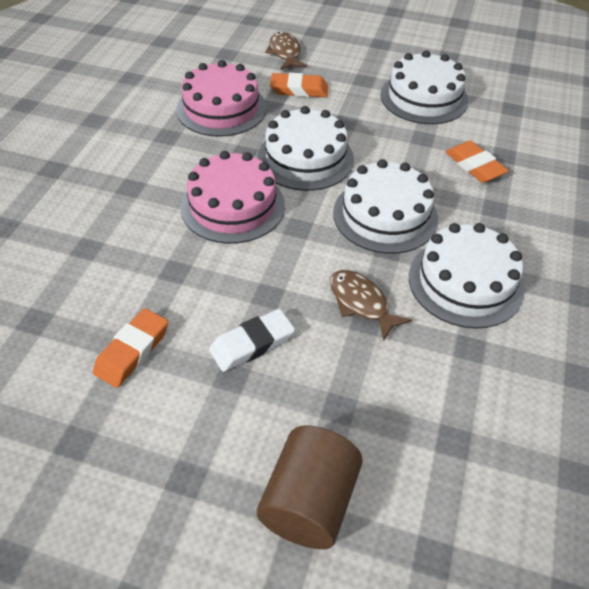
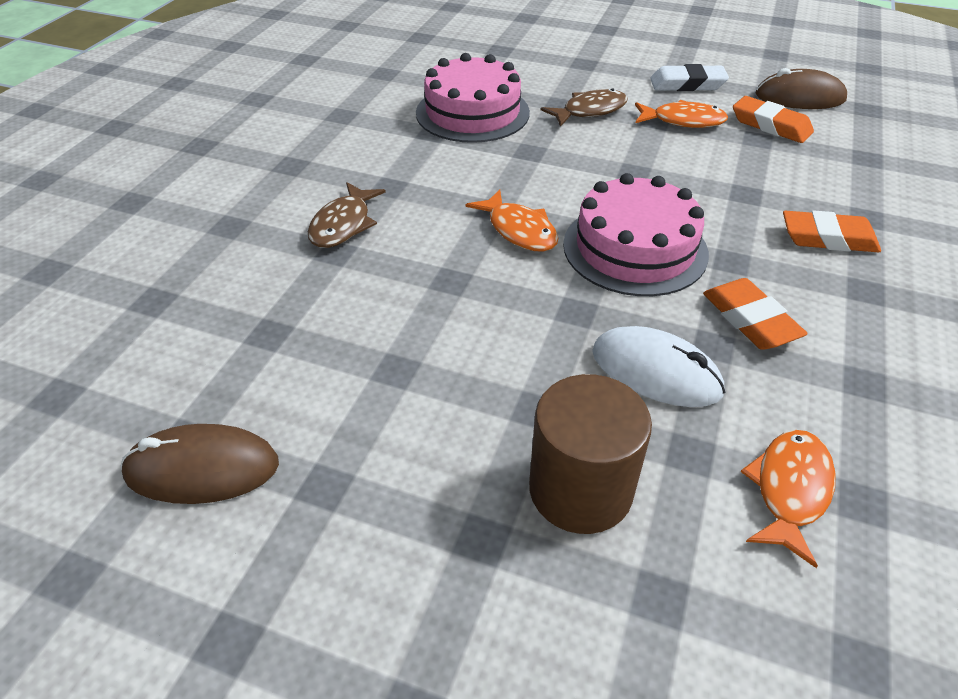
brown mouse: 0 -> 2
orange fish: 0 -> 3
white cake: 4 -> 0
white mouse: 0 -> 1

